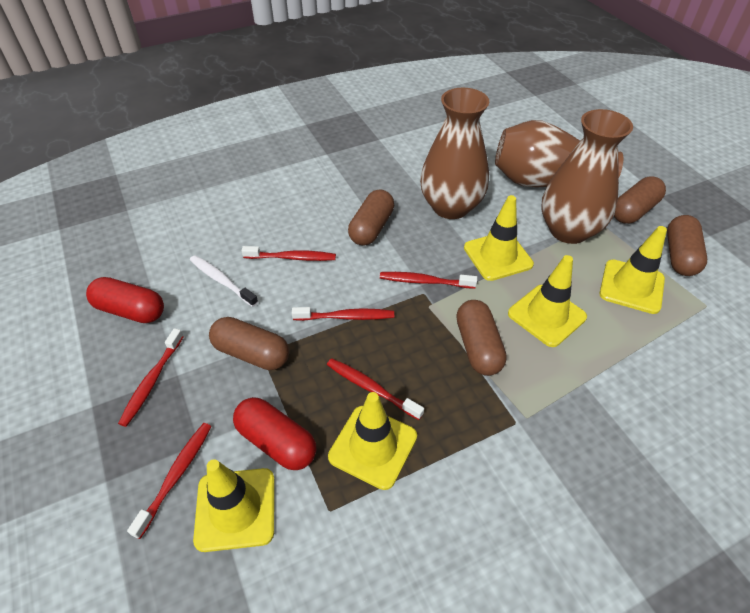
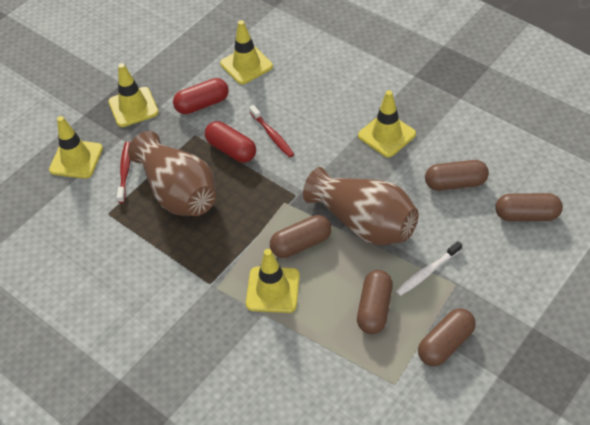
brown vase: 3 -> 2
red toothbrush: 6 -> 2

